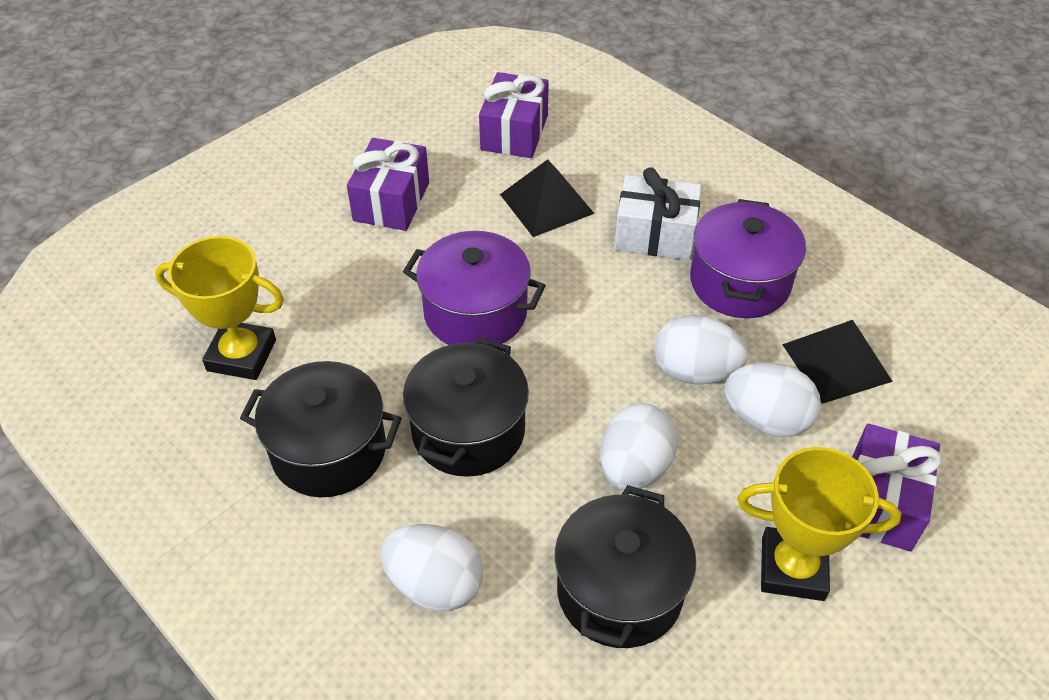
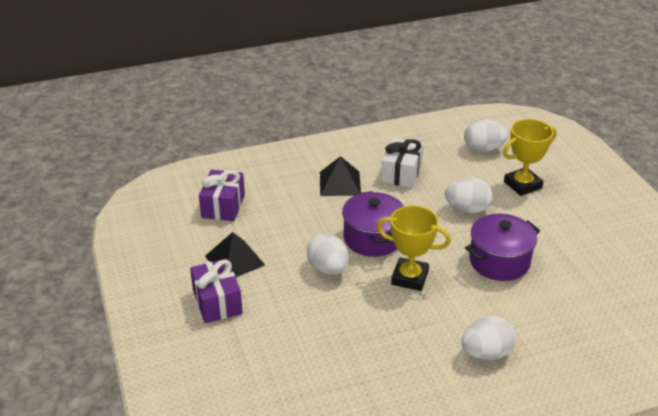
black pot: 3 -> 0
purple gift: 3 -> 2

